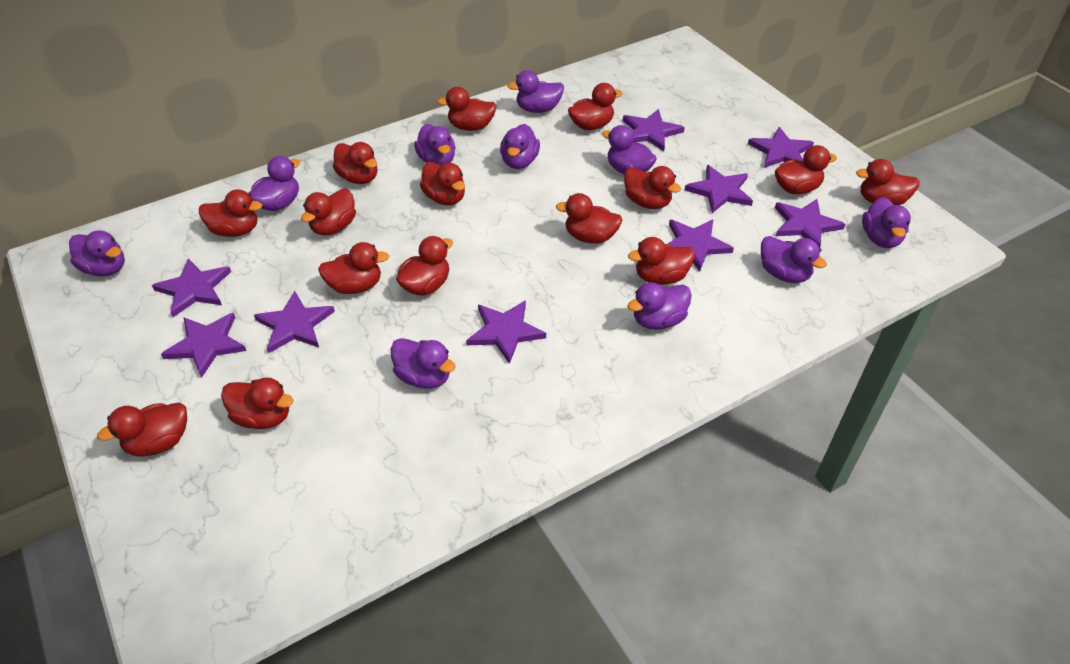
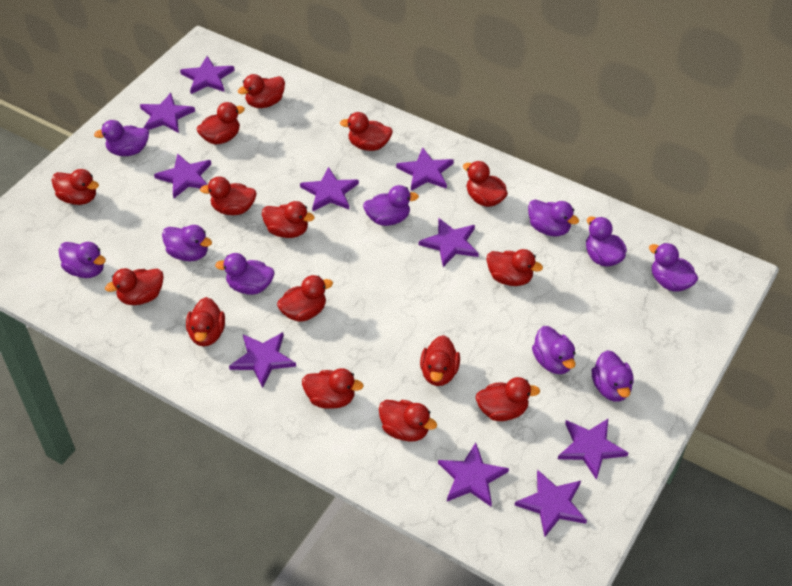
purple star: 9 -> 10

